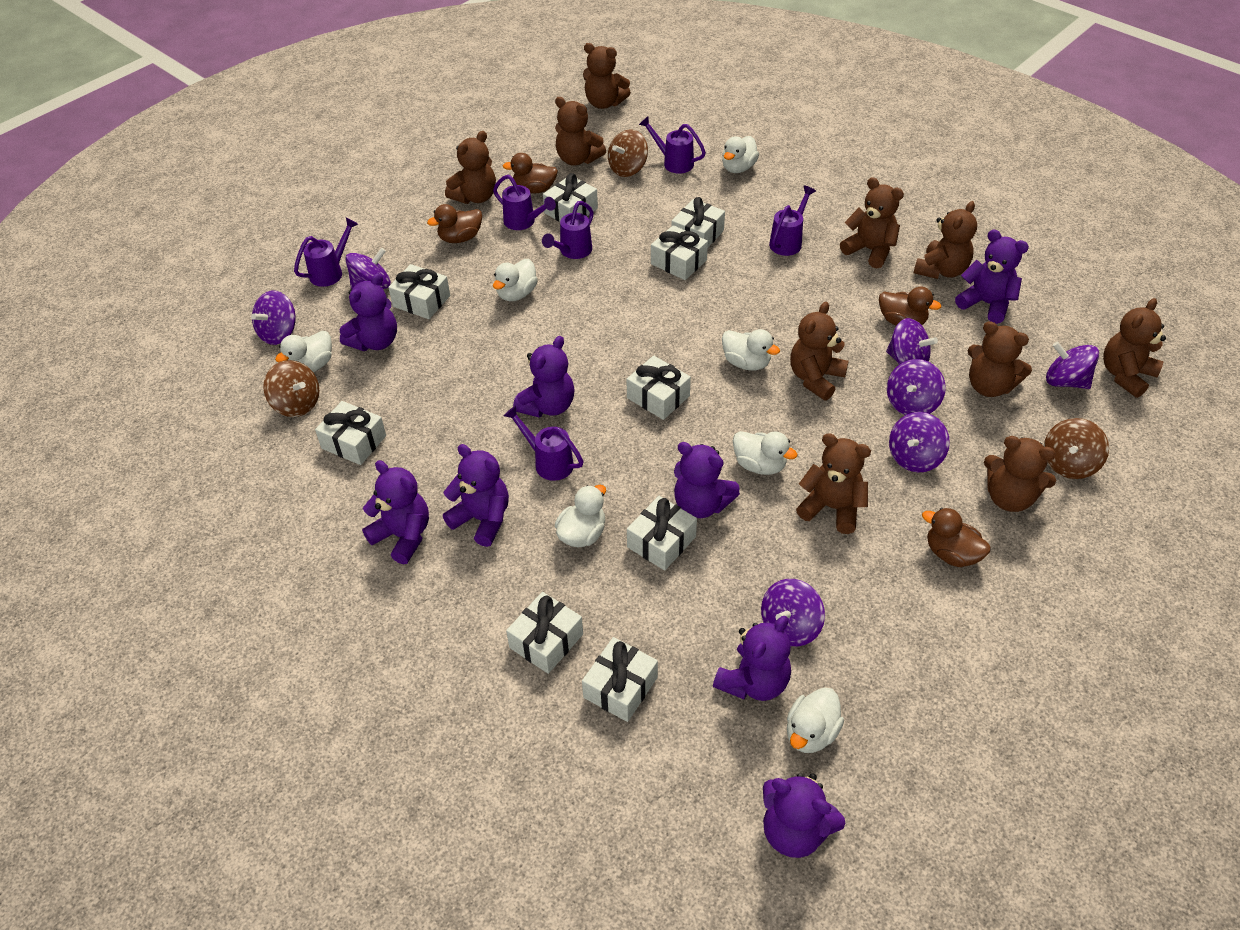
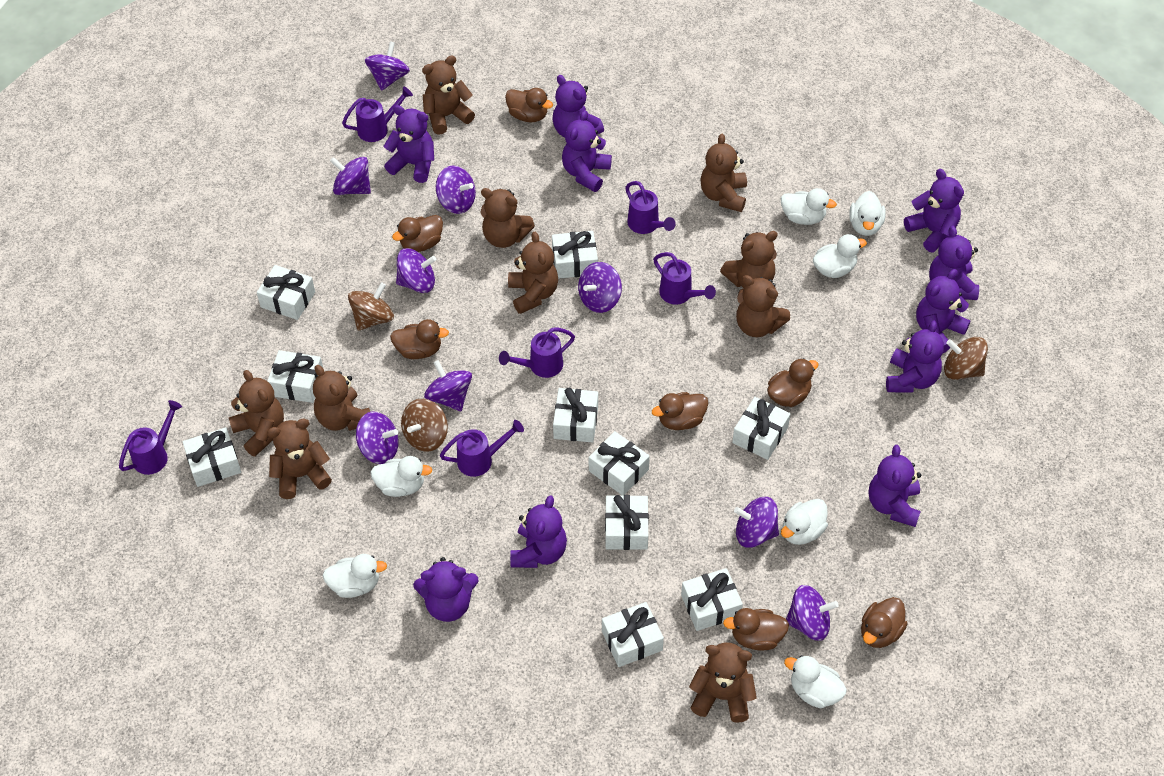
brown duck: 4 -> 7
purple spinning top: 7 -> 9
purple teddy bear: 8 -> 10
white gift: 9 -> 10

